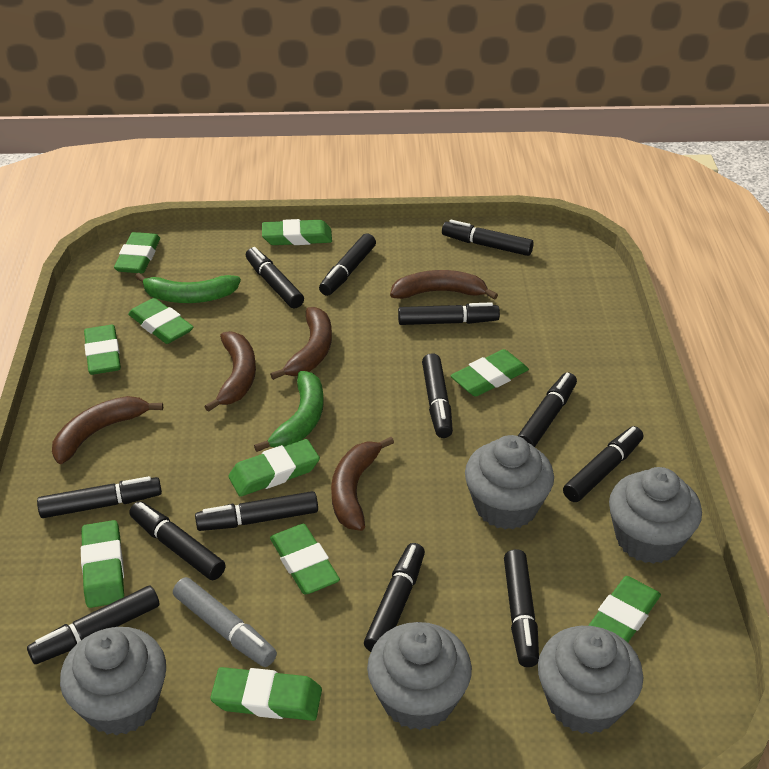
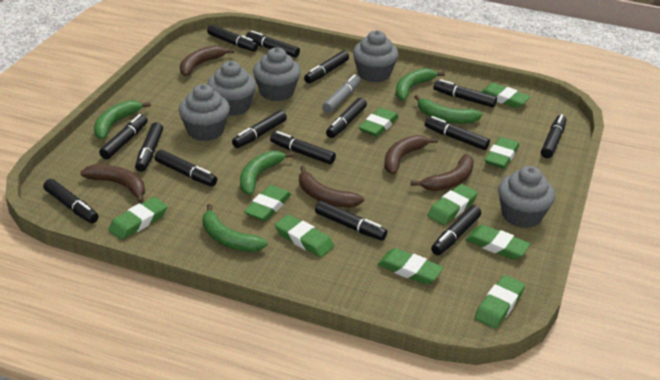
black marker: 13 -> 15
green banana: 2 -> 5

